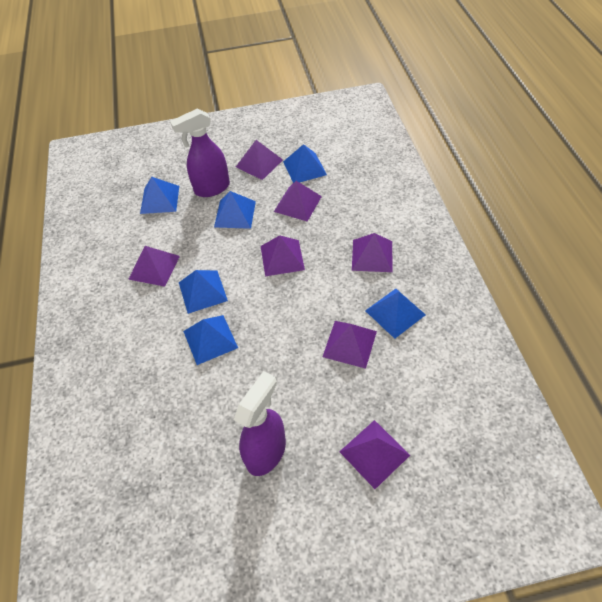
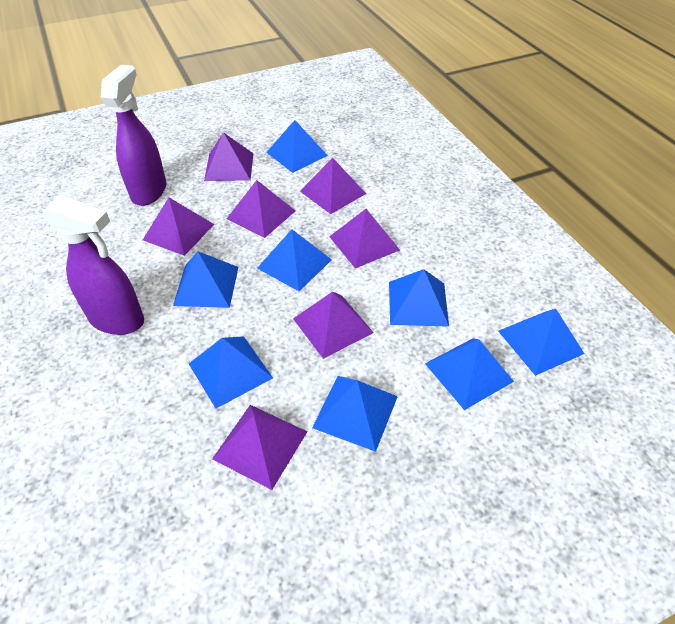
blue pyramid: 6 -> 8

